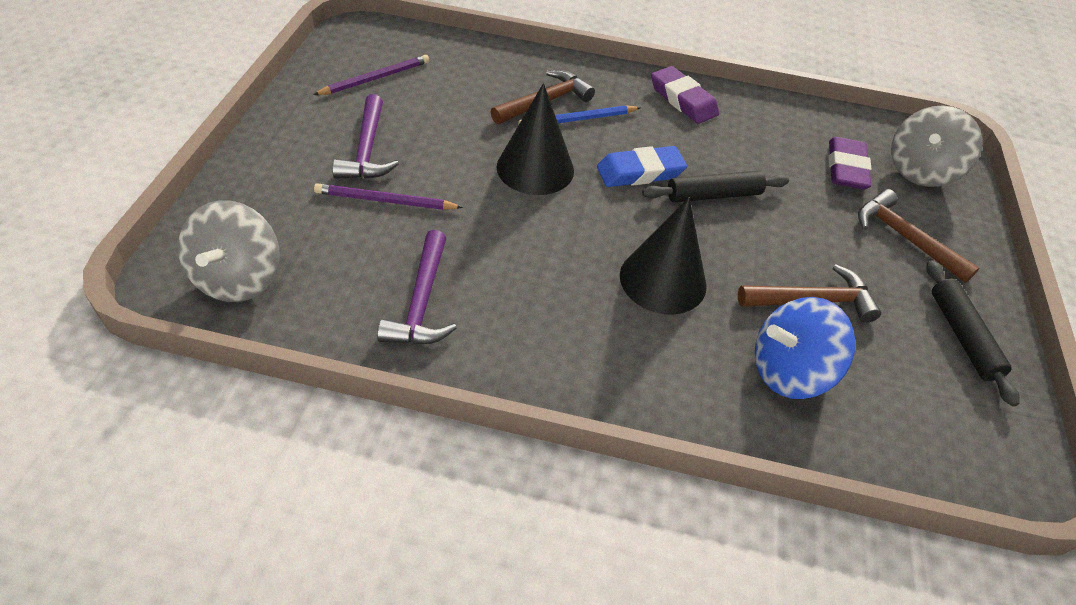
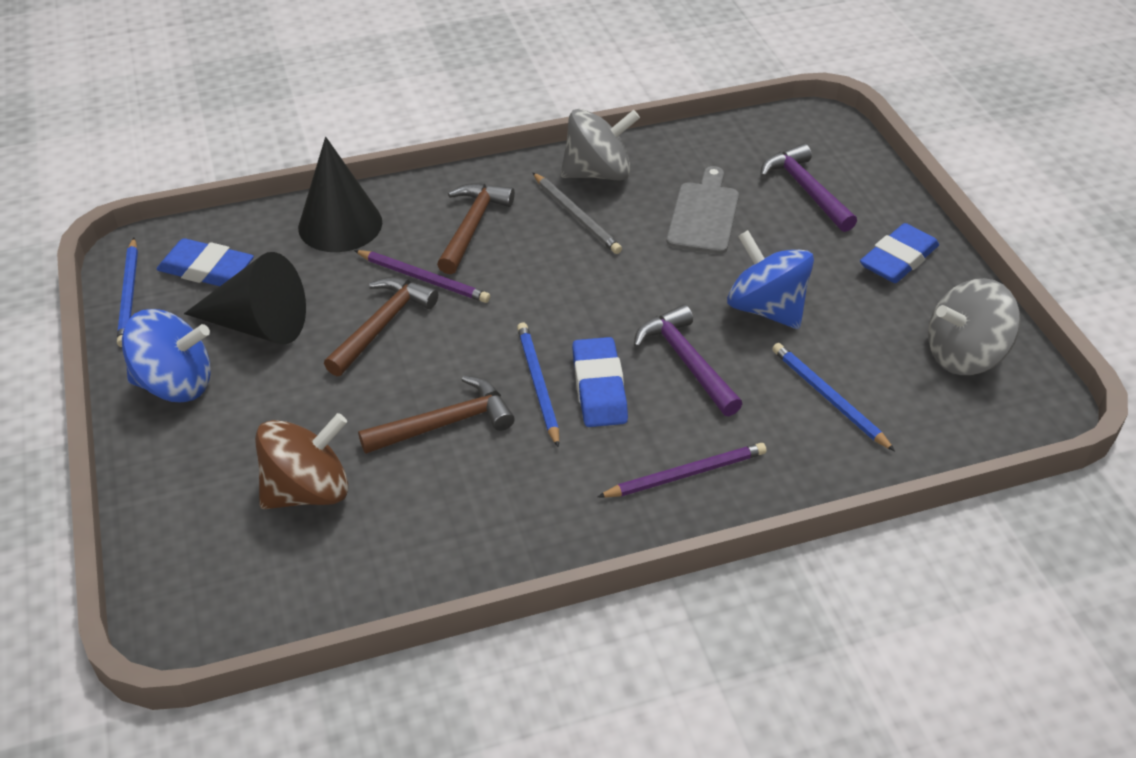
black rolling pin: 2 -> 0
blue eraser: 1 -> 3
blue pencil: 1 -> 3
blue spinning top: 1 -> 2
brown spinning top: 0 -> 1
grey cutting board: 0 -> 1
grey pencil: 0 -> 1
purple eraser: 2 -> 0

